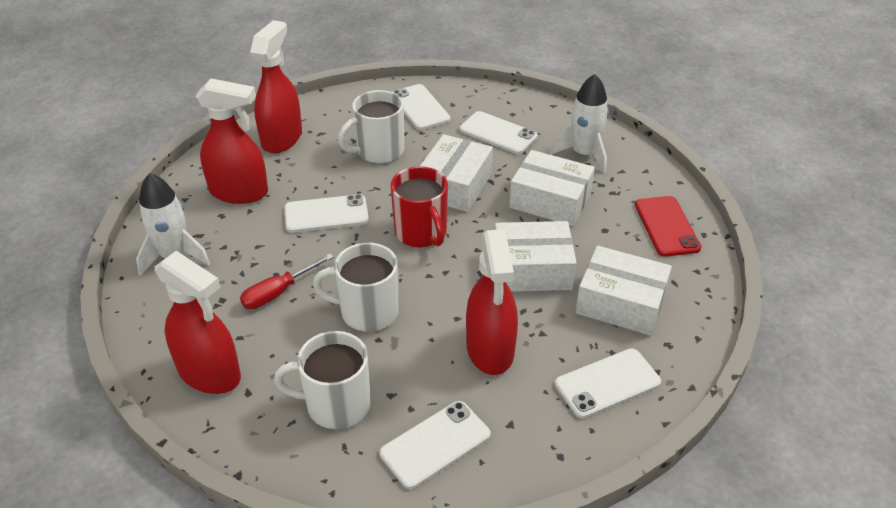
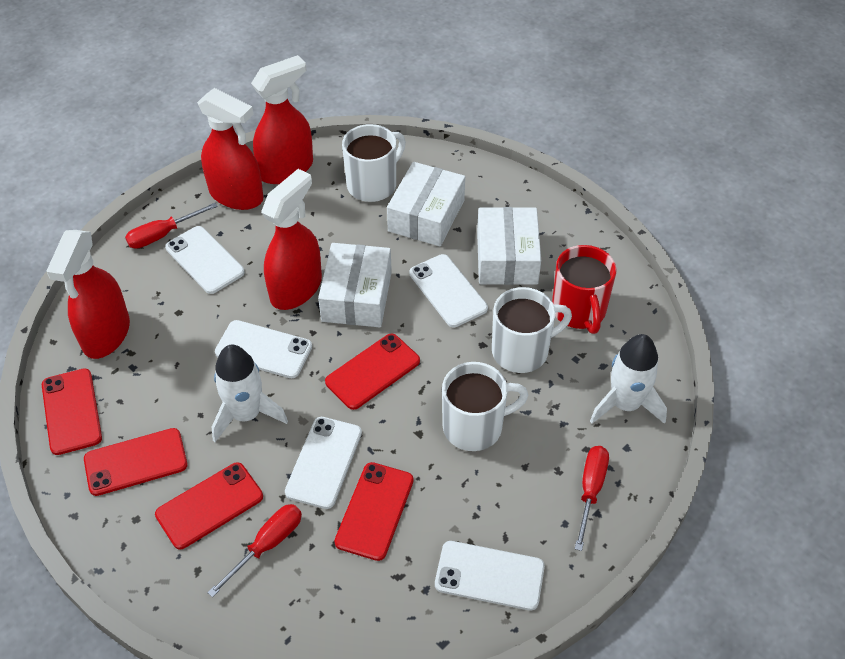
red phone: 1 -> 5
red screwdriver: 1 -> 3
white box: 4 -> 3

